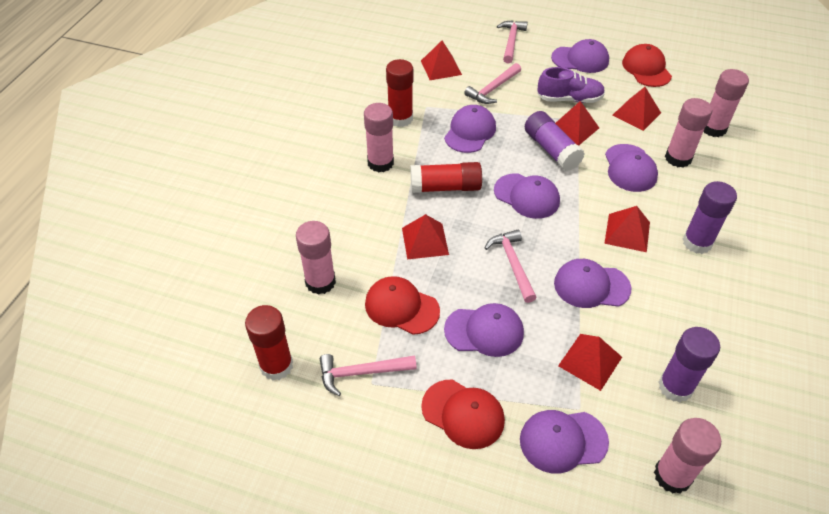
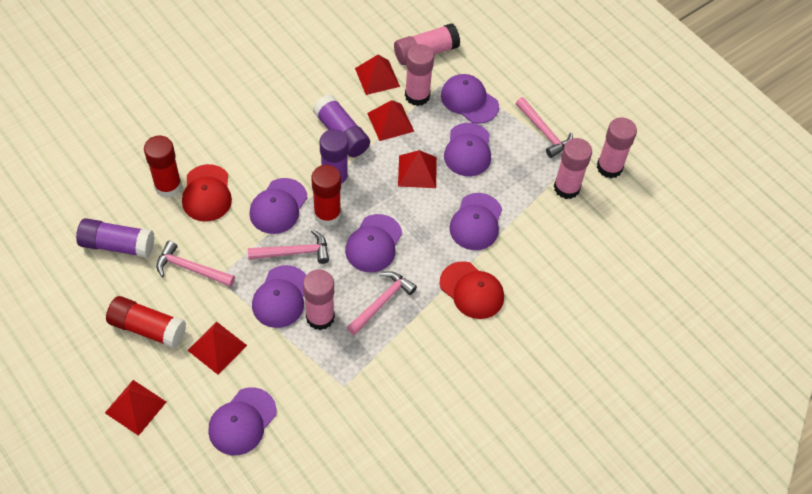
purple shoe: 1 -> 0
red cap: 3 -> 2
red pyramid: 6 -> 5

